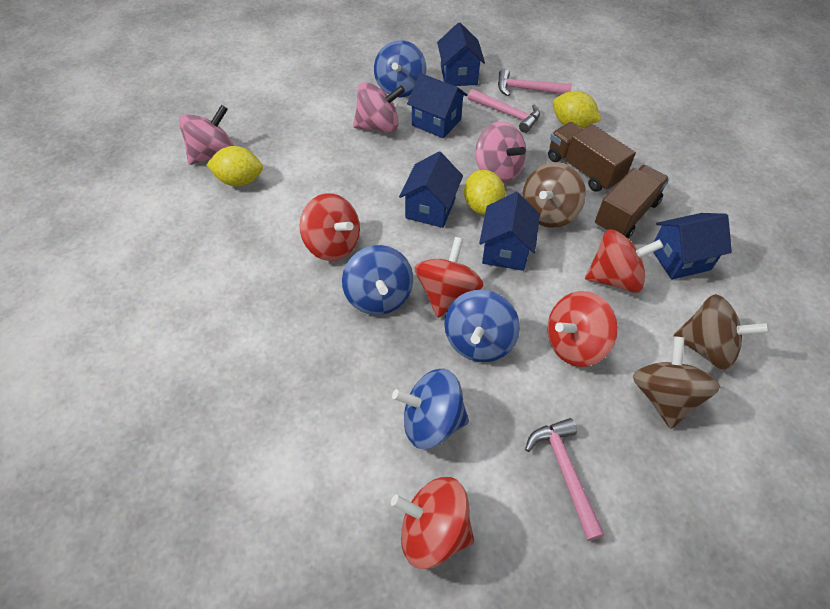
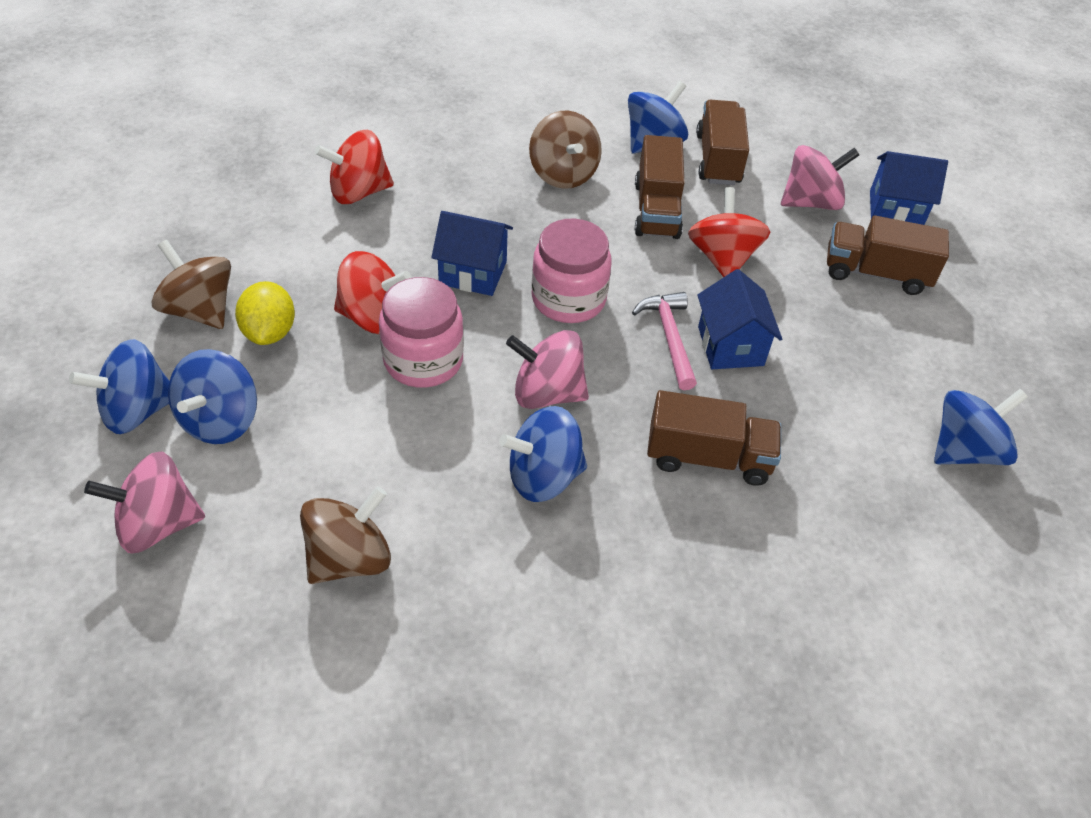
blue house: 5 -> 3
blue spinning top: 4 -> 5
brown truck: 2 -> 4
pink hammer: 3 -> 1
pink jar: 0 -> 2
red spinning top: 5 -> 3
yellow lemon: 3 -> 1

